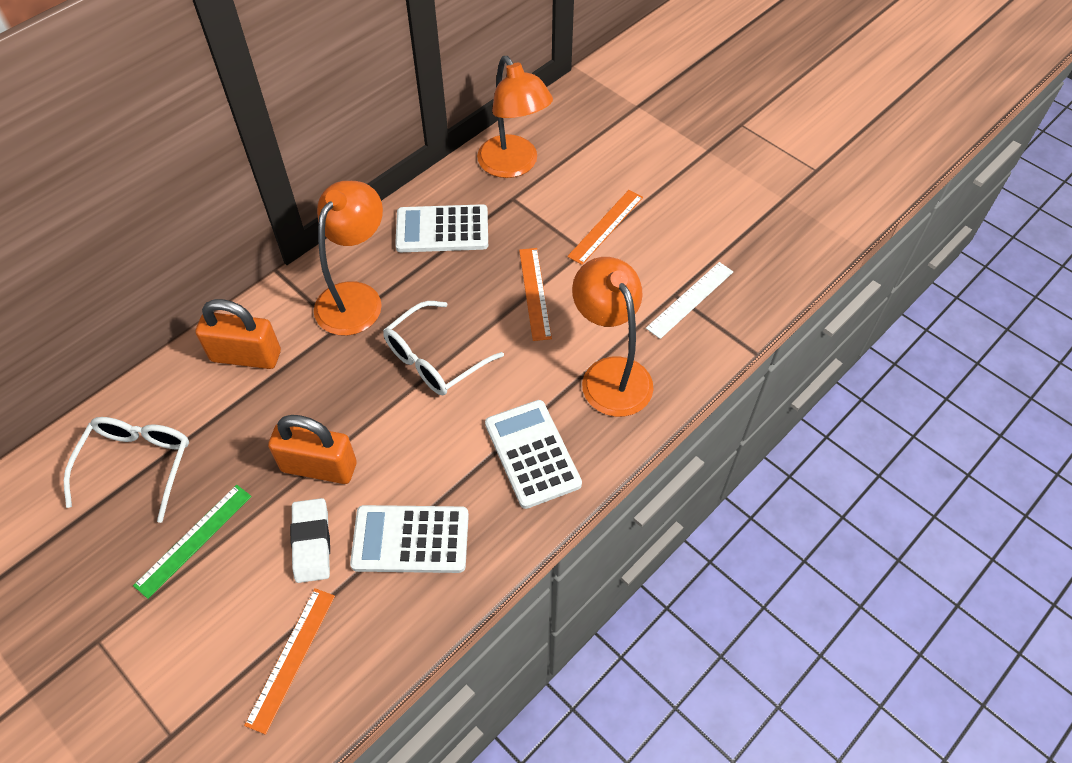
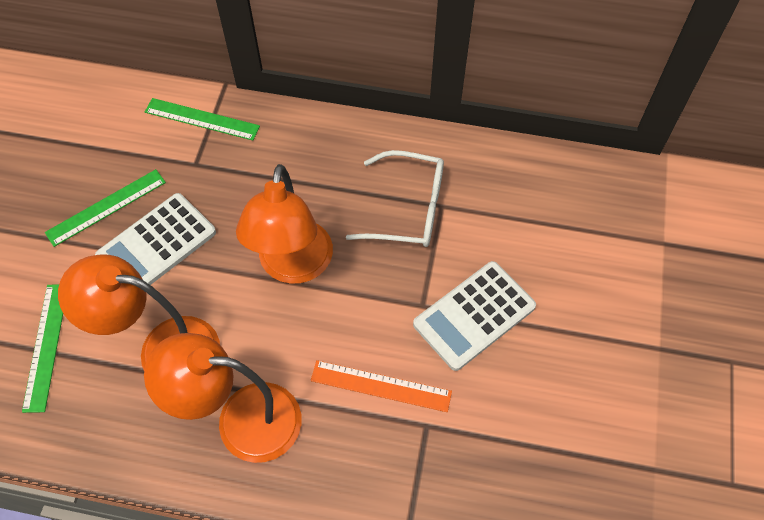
green ruler: 1 -> 3
orange padlock: 2 -> 0
orange ruler: 3 -> 1
white calculator: 3 -> 2
white eraser: 1 -> 0
white glasses: 2 -> 1
white ruler: 1 -> 0

